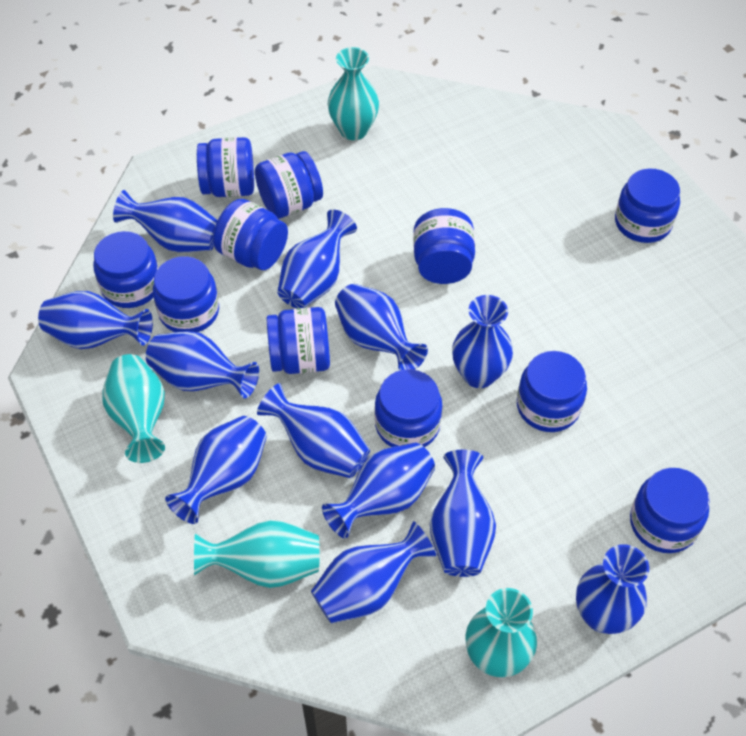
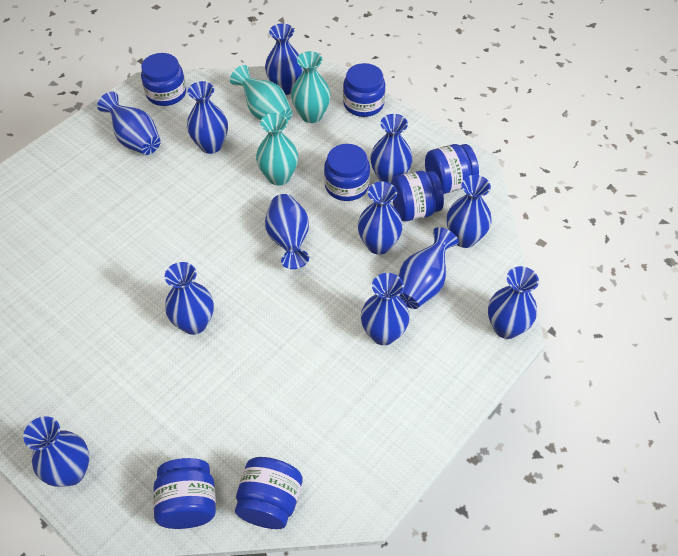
blue jar: 11 -> 7
turquoise vase: 4 -> 3

